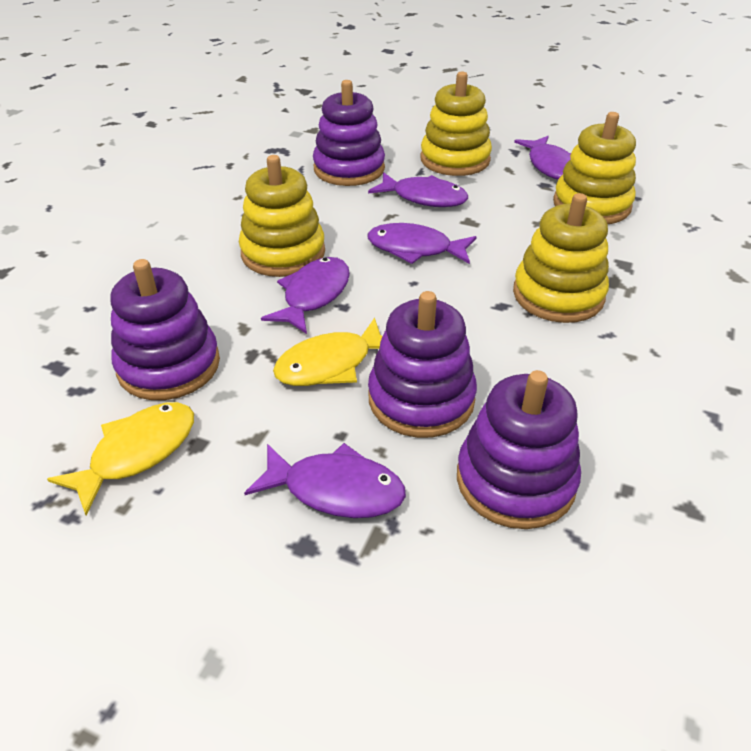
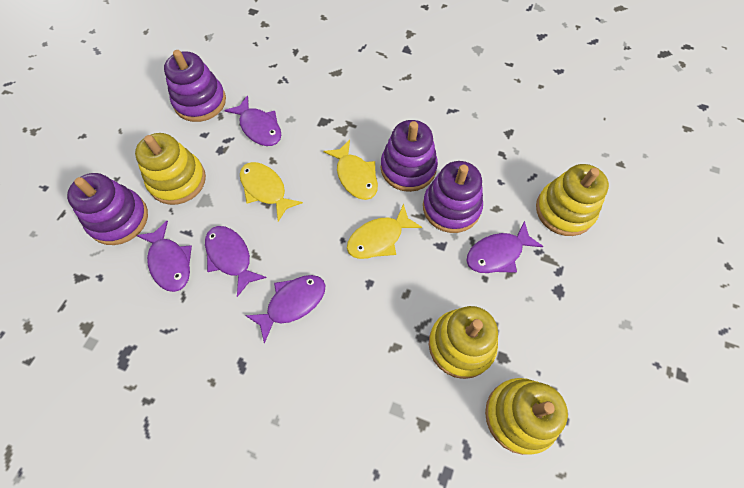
yellow fish: 2 -> 3

